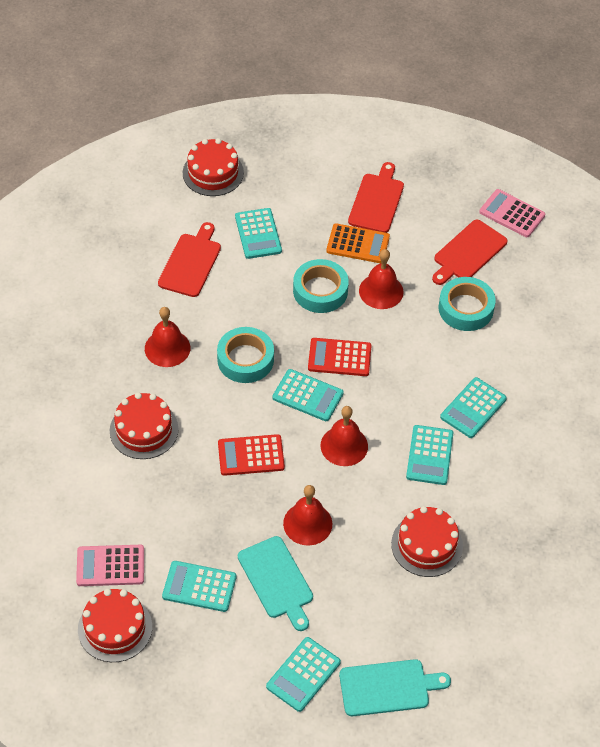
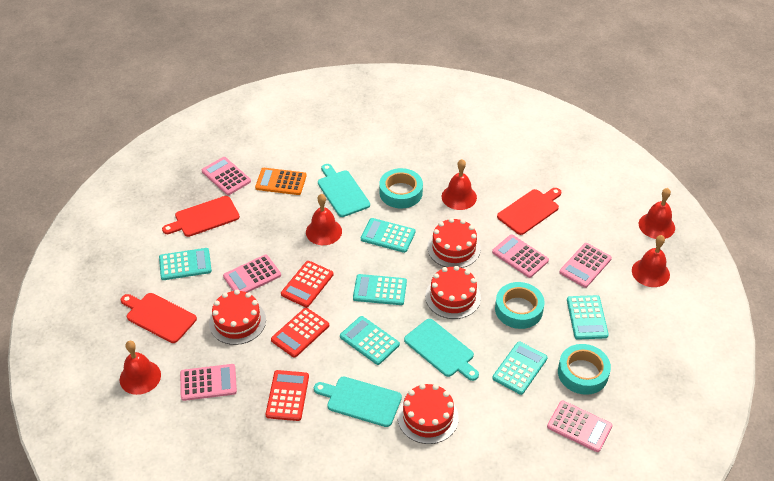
pink calculator: 2 -> 6
red bell: 4 -> 5
red calculator: 2 -> 3
turquoise cutting board: 2 -> 3

